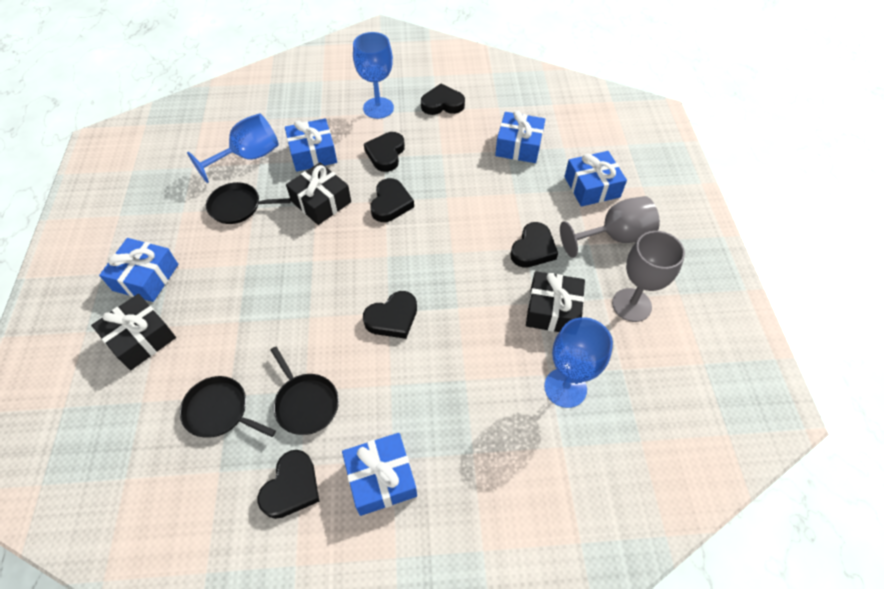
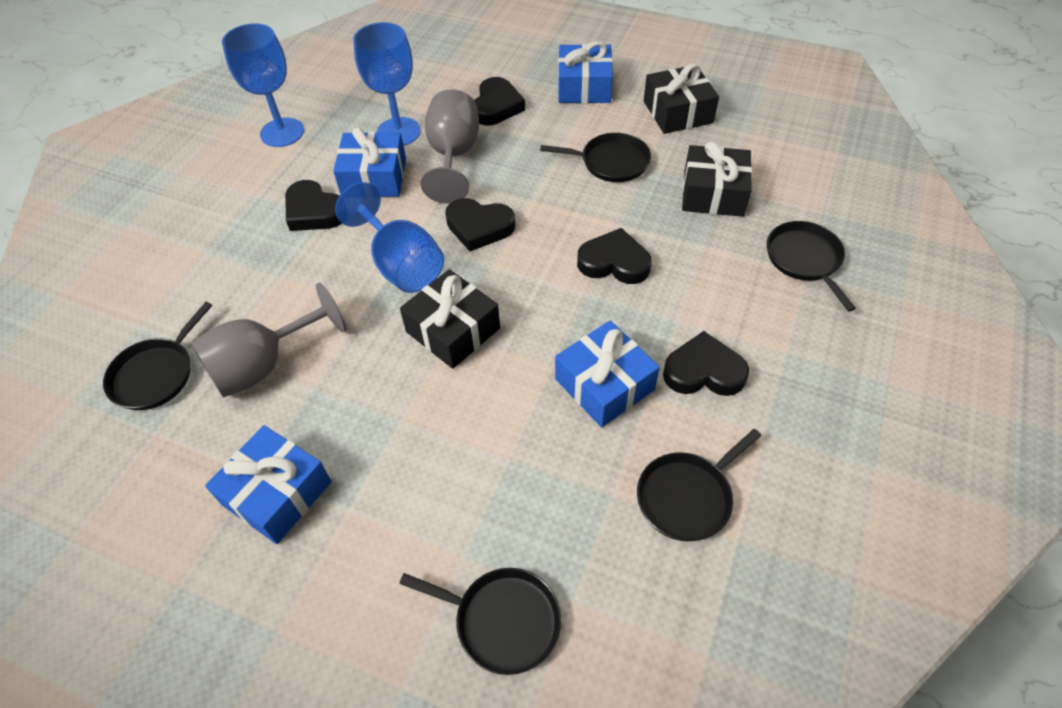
black heart: 6 -> 5
black pan: 3 -> 5
blue gift: 5 -> 4

